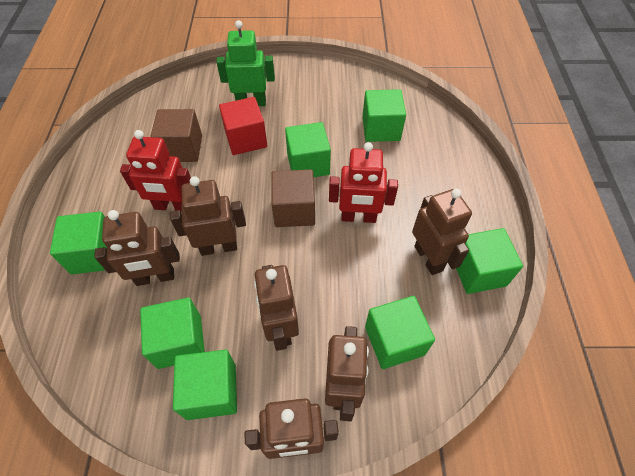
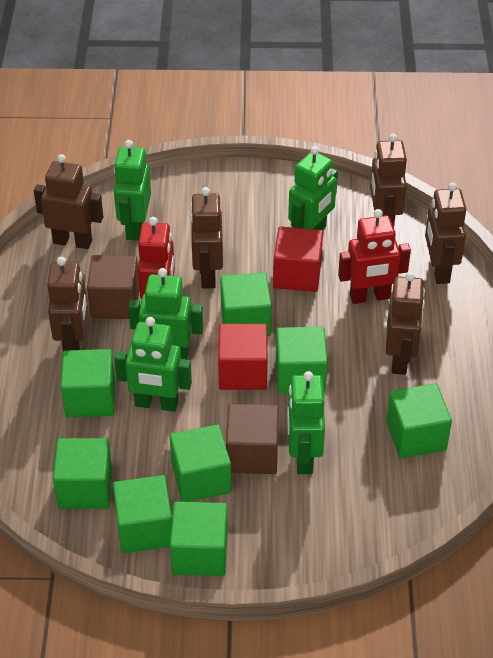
green cube: 7 -> 8
green robot: 1 -> 5
red cube: 1 -> 2

